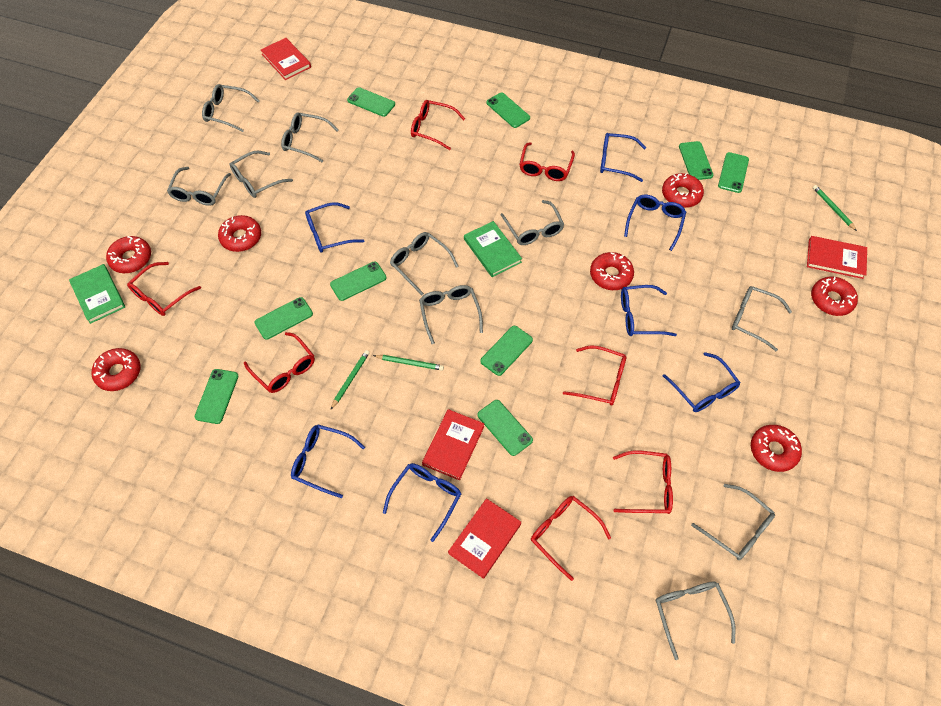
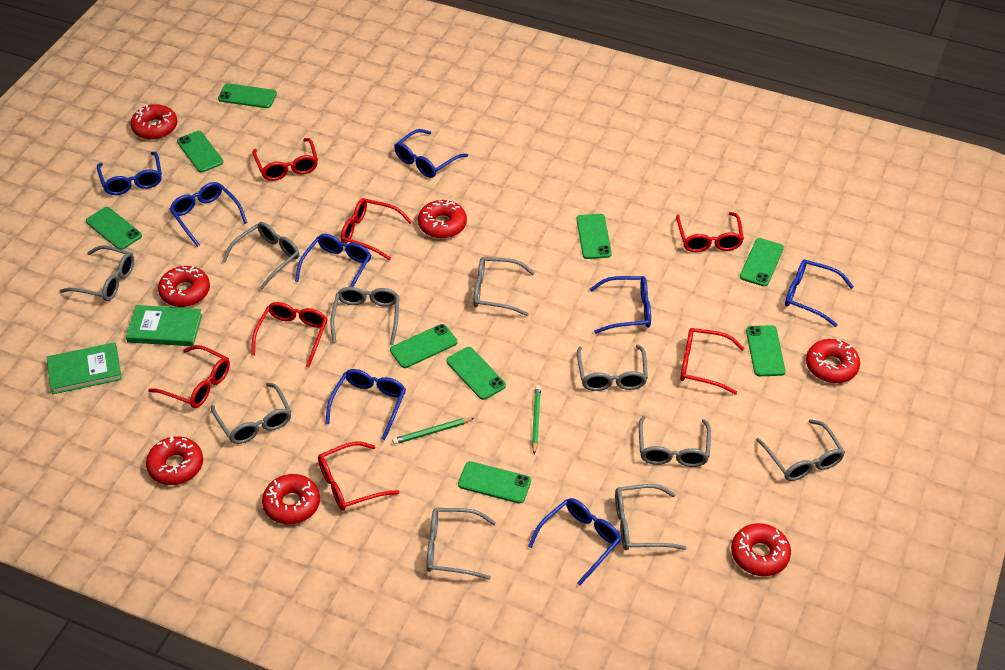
blue glasses: 7 -> 8
green pencil: 3 -> 2
red book: 4 -> 0

